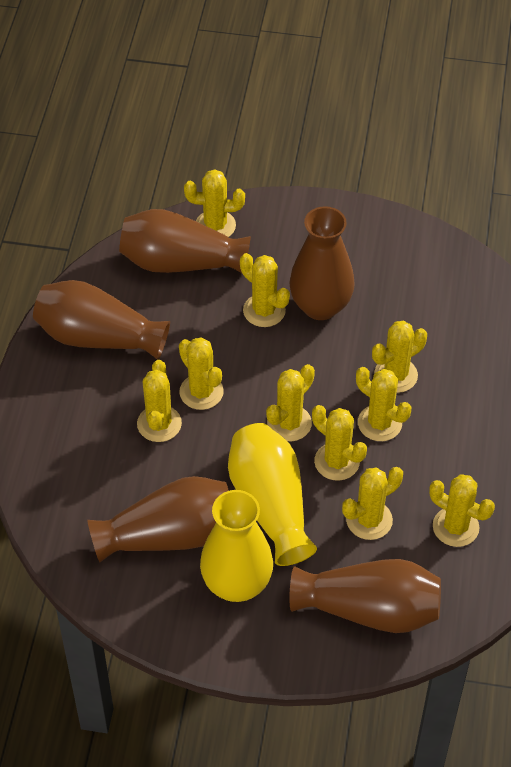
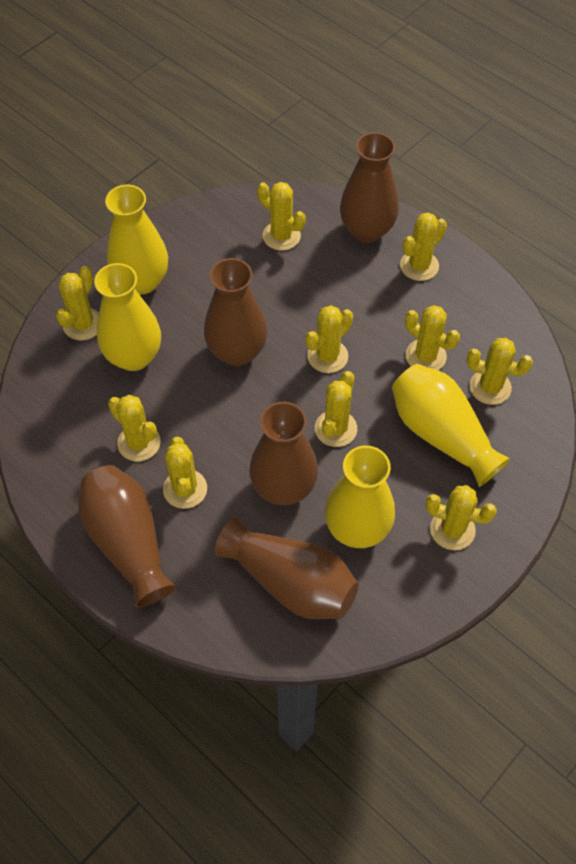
yellow vase: 2 -> 4

